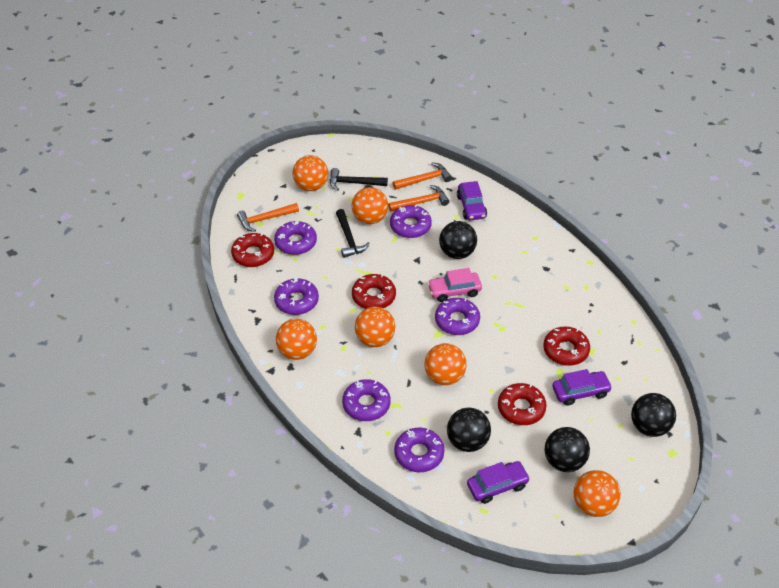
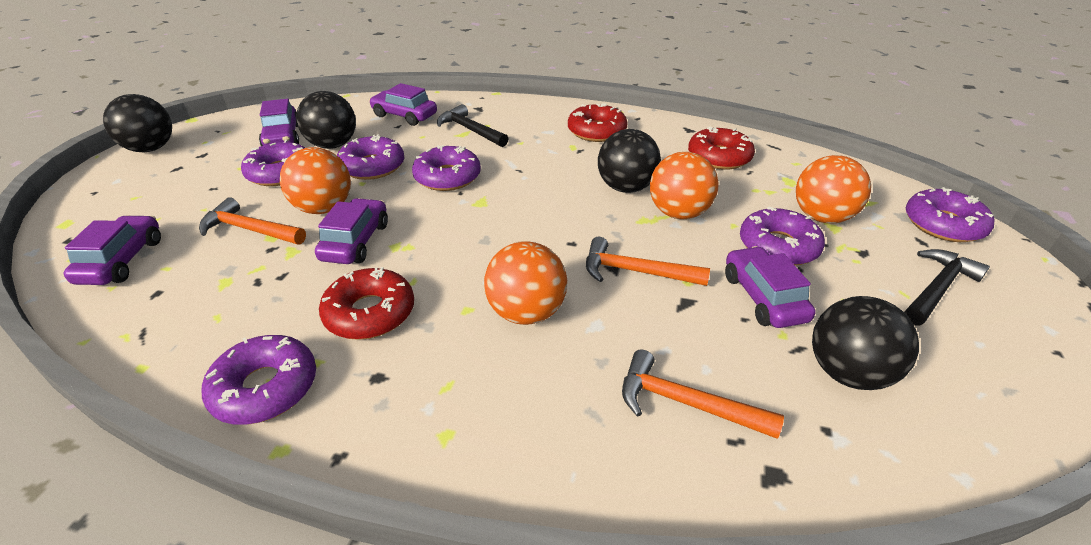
orange ball: 6 -> 4
pink car: 1 -> 0
purple car: 3 -> 5
red donut: 4 -> 3

